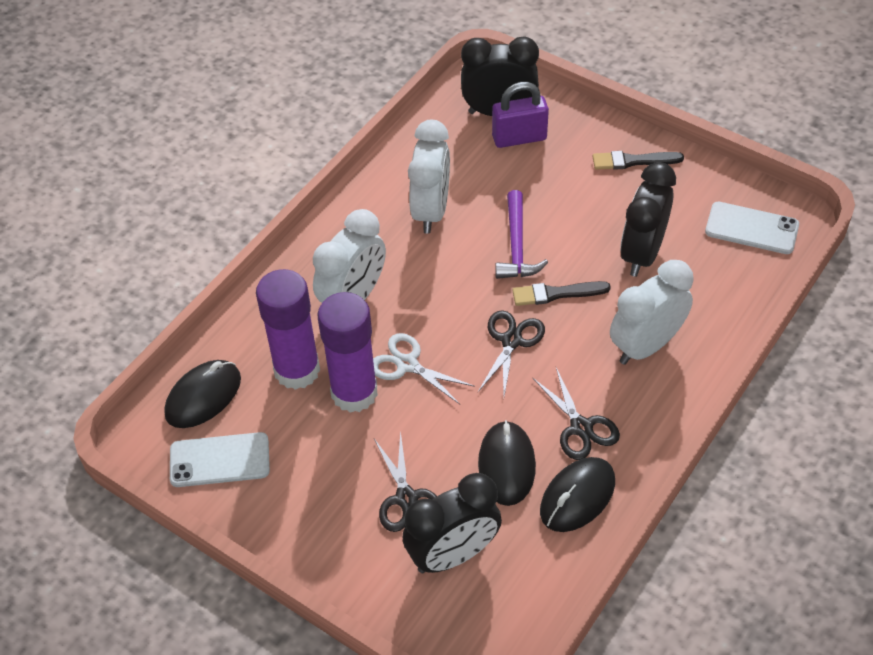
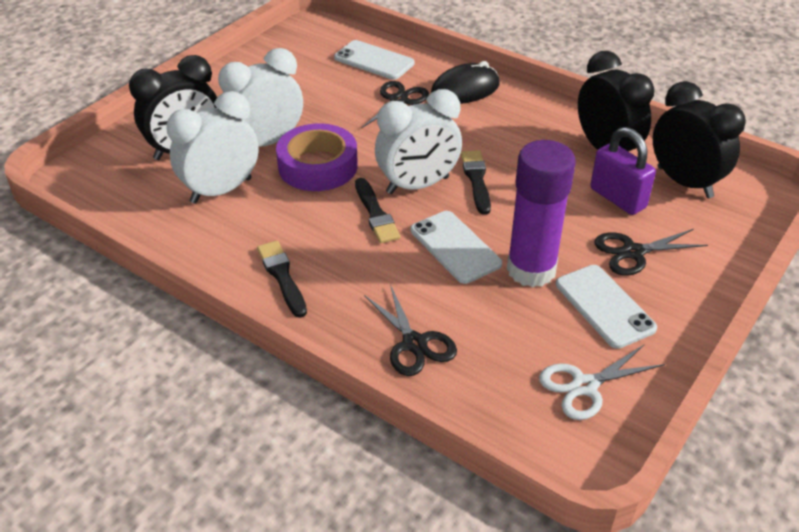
black brush: 2 -> 3
black mouse: 3 -> 1
purple glue stick: 2 -> 1
purple hammer: 1 -> 0
purple tape: 0 -> 1
white phone: 2 -> 3

